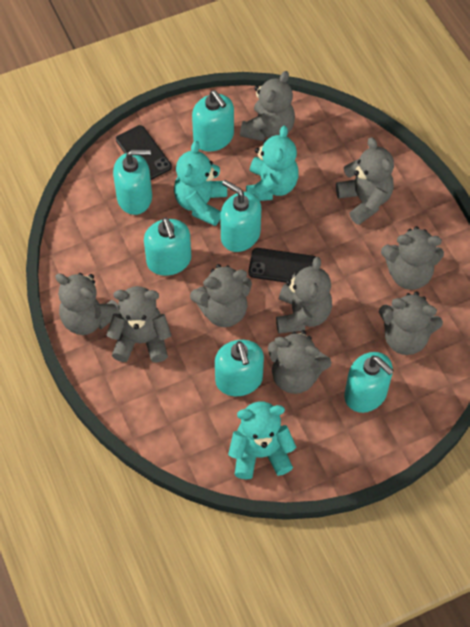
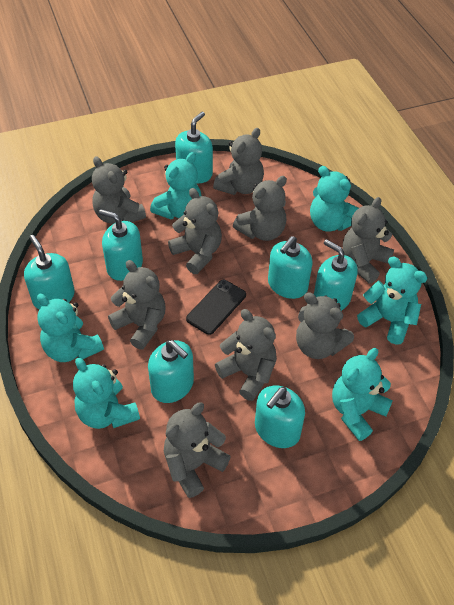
black phone: 2 -> 1
turquoise soap dispenser: 6 -> 7
turquoise teddy bear: 3 -> 6

